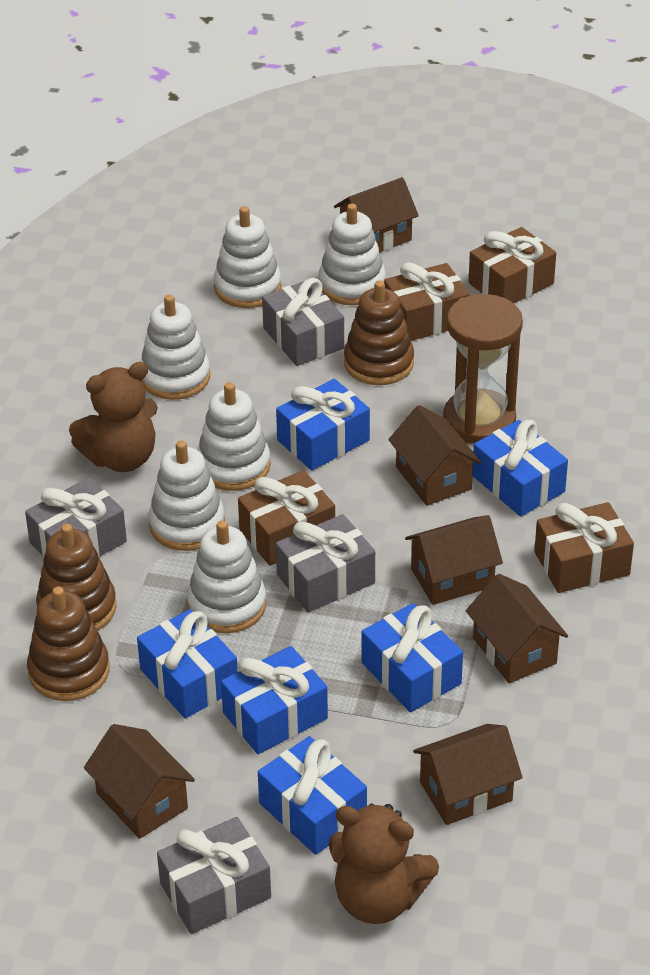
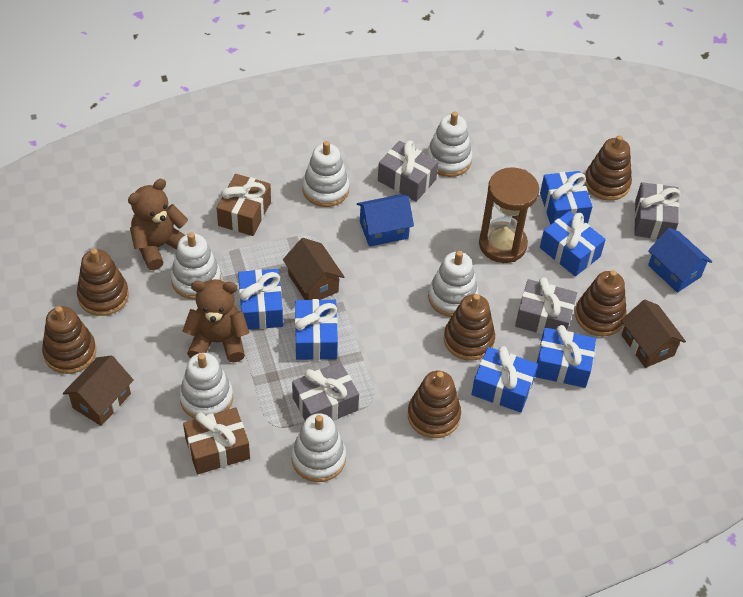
blue house: 0 -> 2
brown gift: 4 -> 2
brown house: 6 -> 3
brown stacking toy: 3 -> 6

